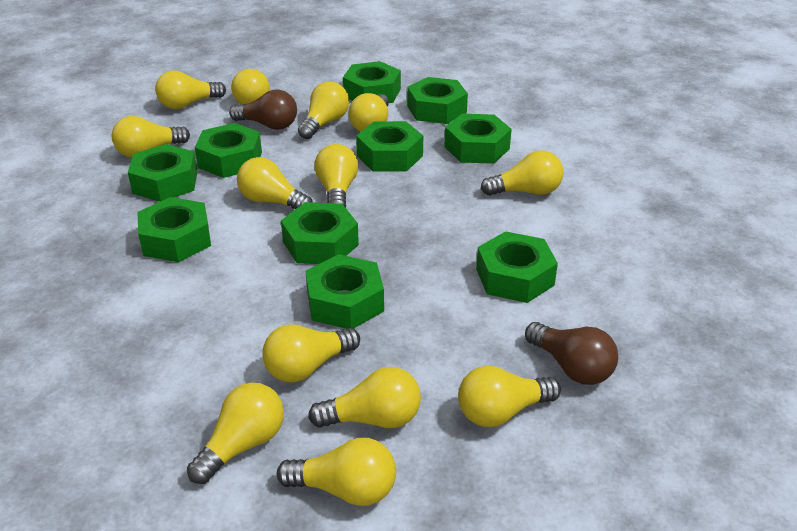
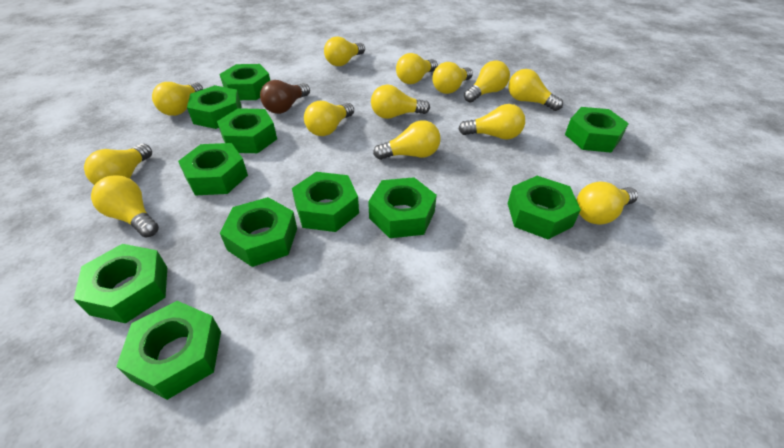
brown light bulb: 2 -> 1
green nut: 10 -> 11

